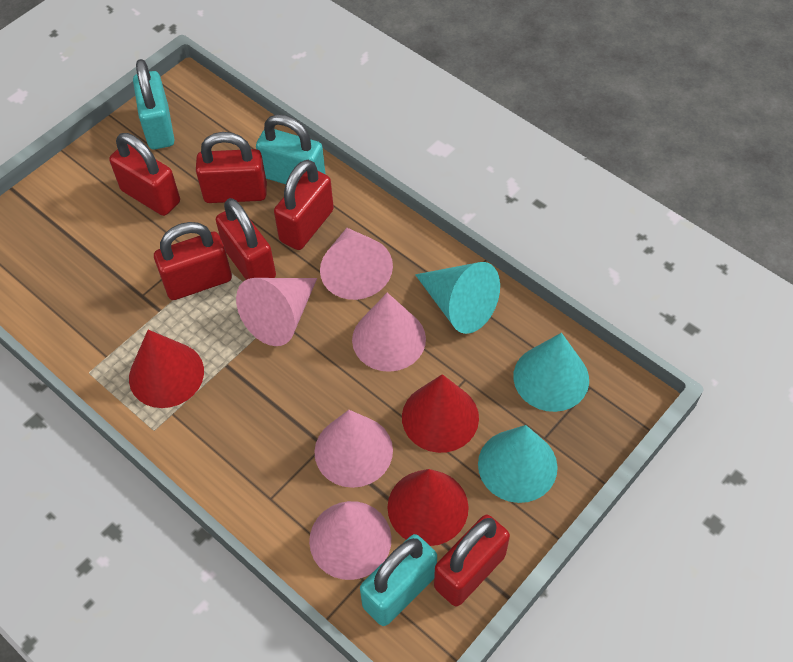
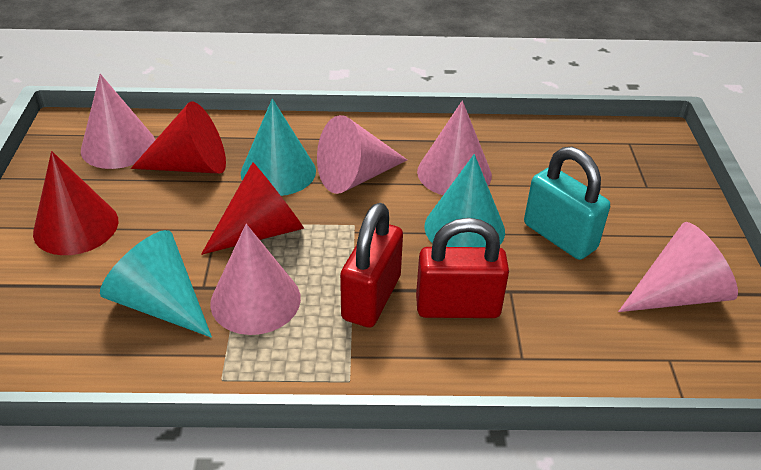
red padlock: 6 -> 2
turquoise padlock: 3 -> 1

